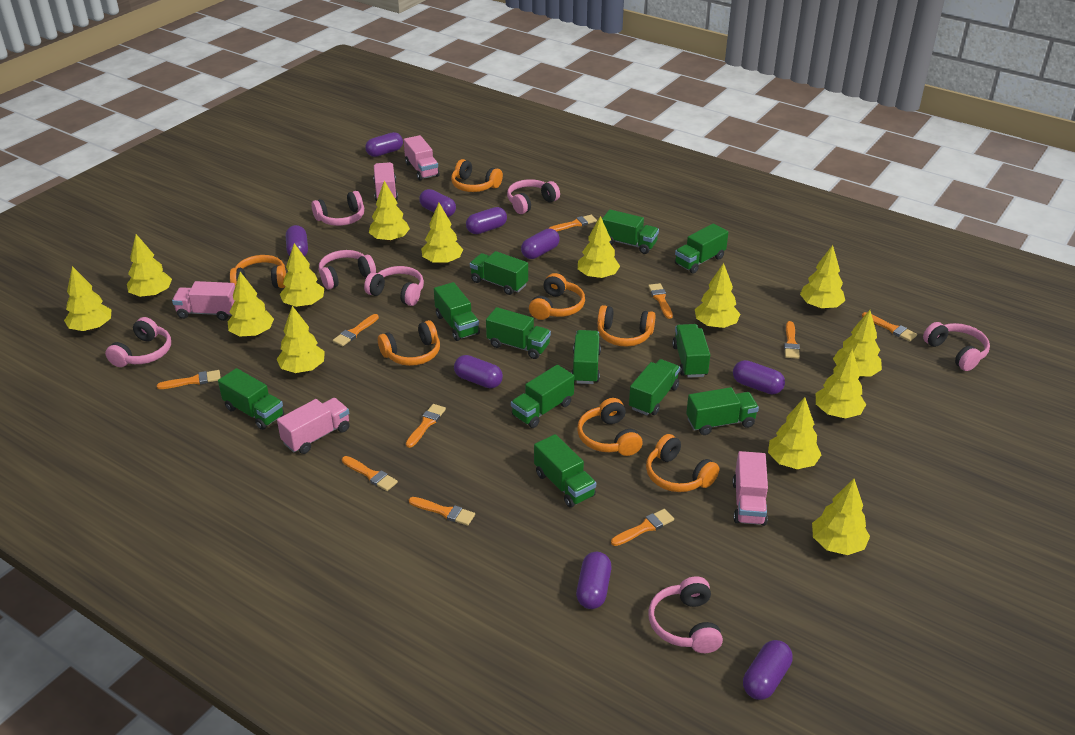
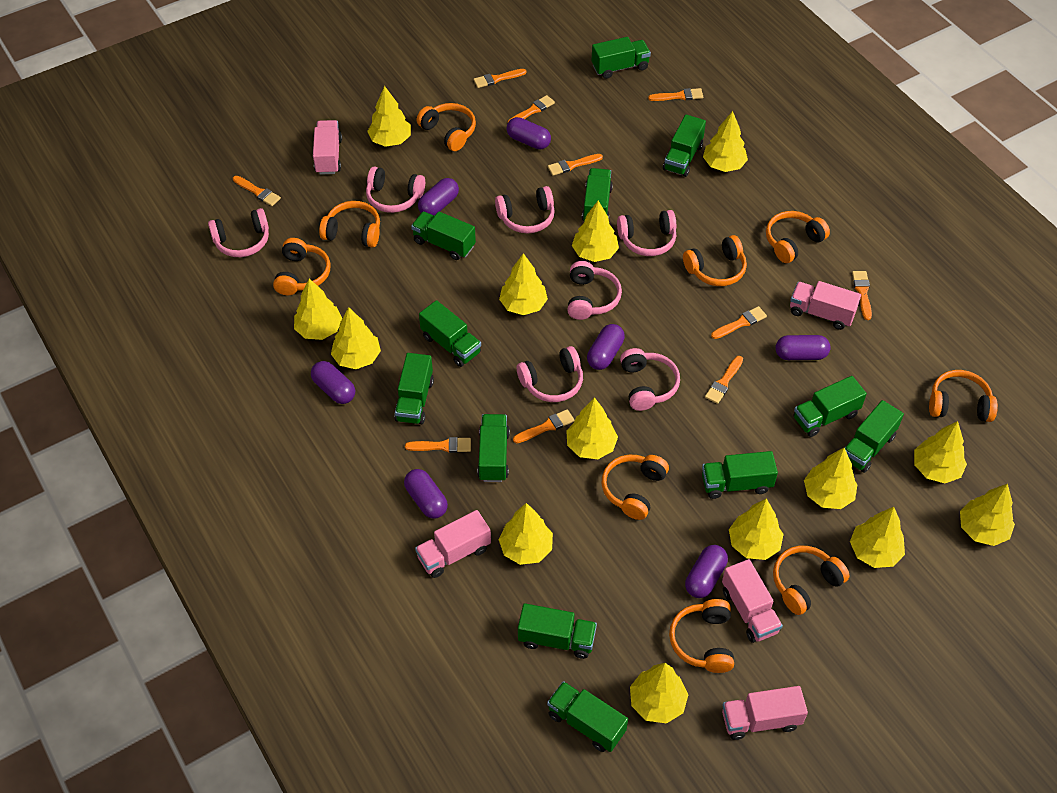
orange headphones: 7 -> 9
purple capsule: 9 -> 7

